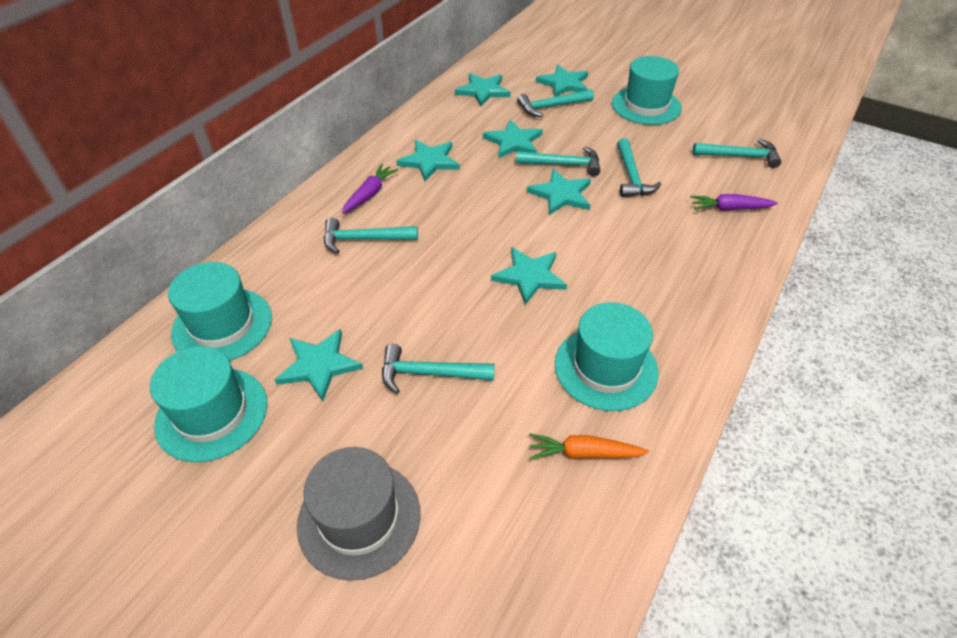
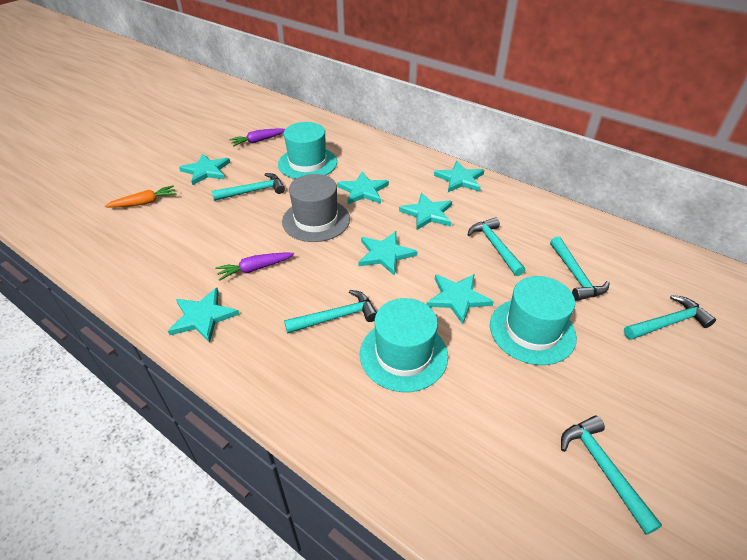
turquoise hat: 4 -> 3

